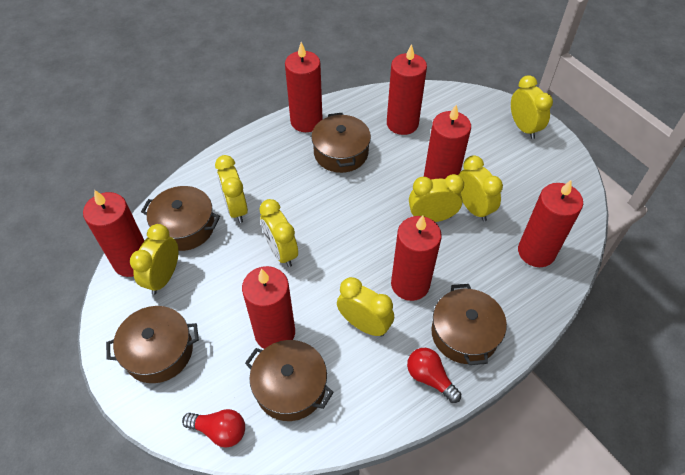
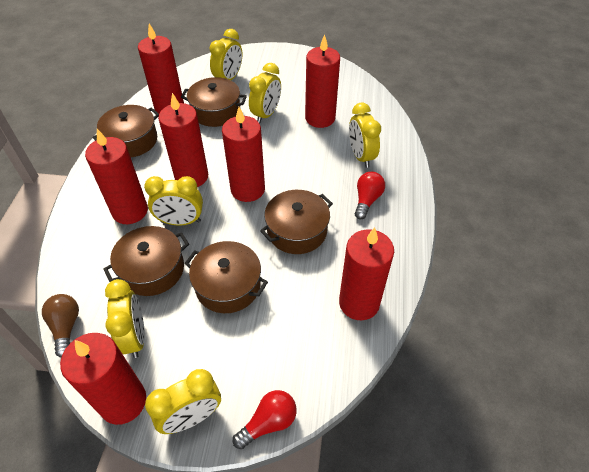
brown light bulb: 0 -> 1
yellow clock: 7 -> 6

